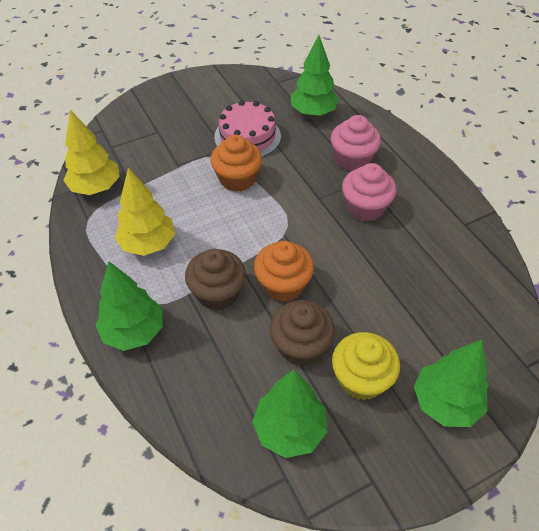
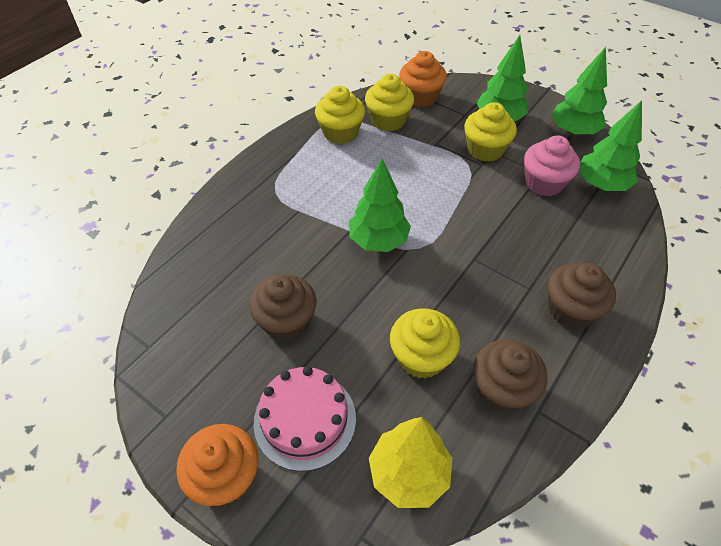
brown cupcake: 2 -> 3
pink cupcake: 2 -> 1
yellow cupcake: 1 -> 4
yellow tree: 2 -> 1

